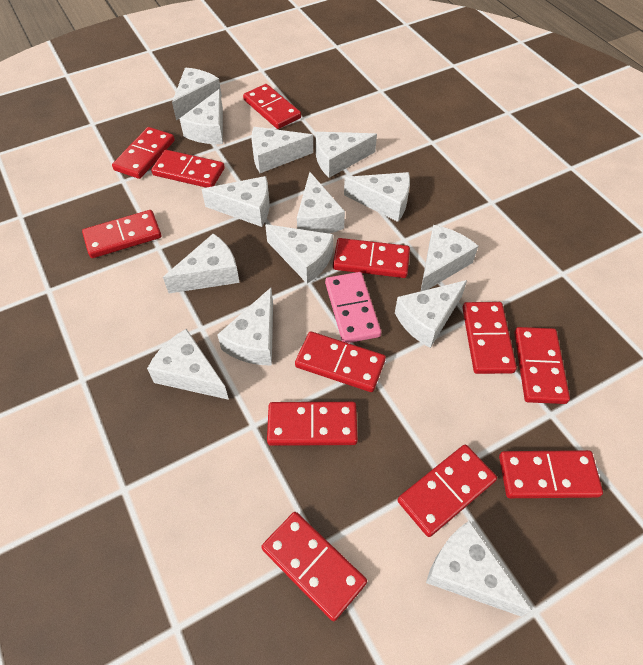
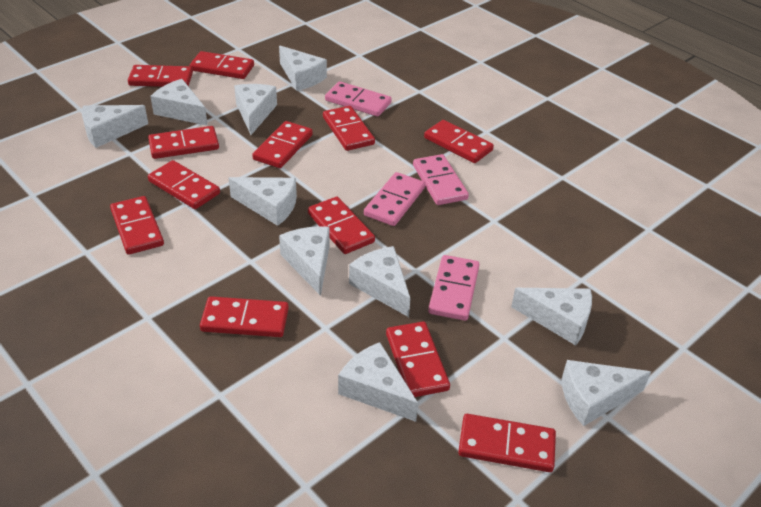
pink domino: 1 -> 4
white cheese: 14 -> 10

